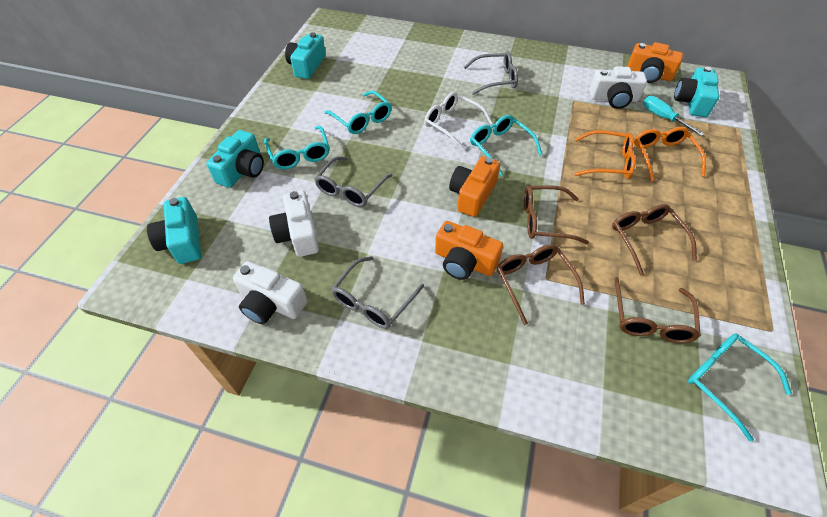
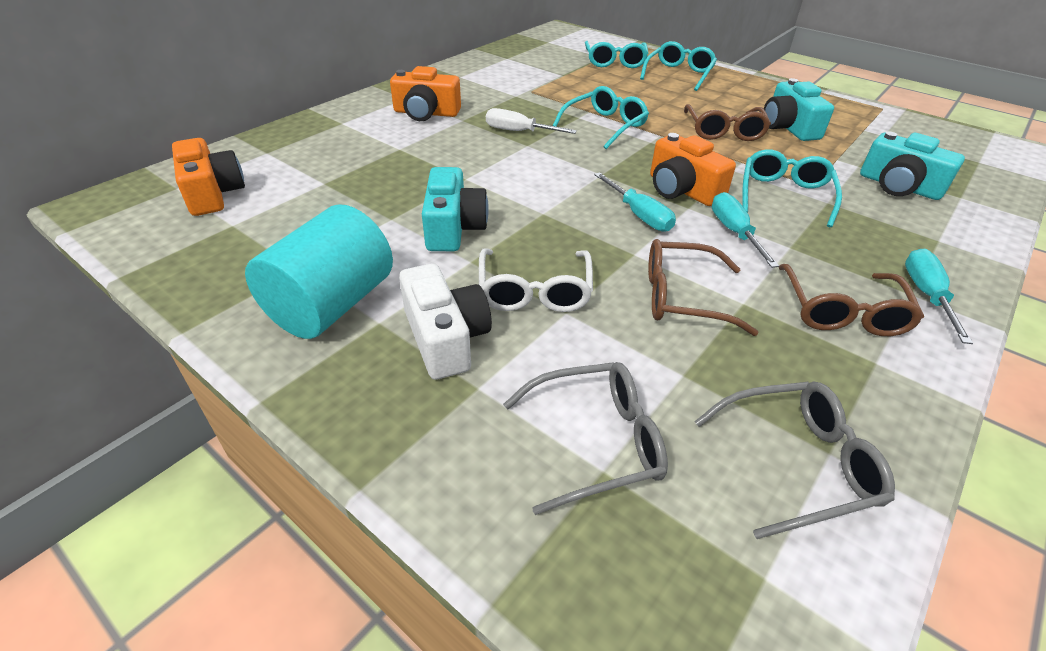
brown glasses: 4 -> 3
grey glasses: 3 -> 2
orange glasses: 2 -> 0
turquoise camera: 4 -> 3
turquoise cylinder: 0 -> 1
turquoise screwdriver: 1 -> 3
white camera: 3 -> 1
white screwdriver: 0 -> 1

